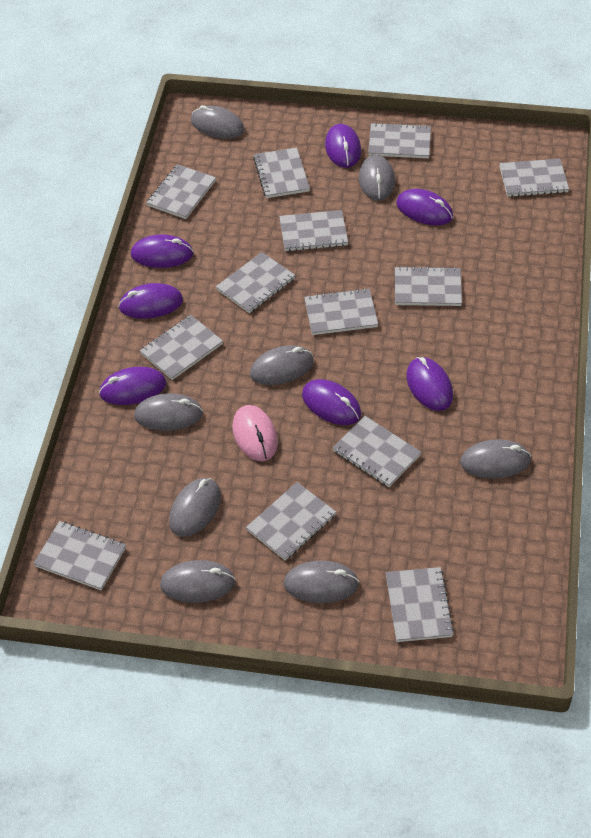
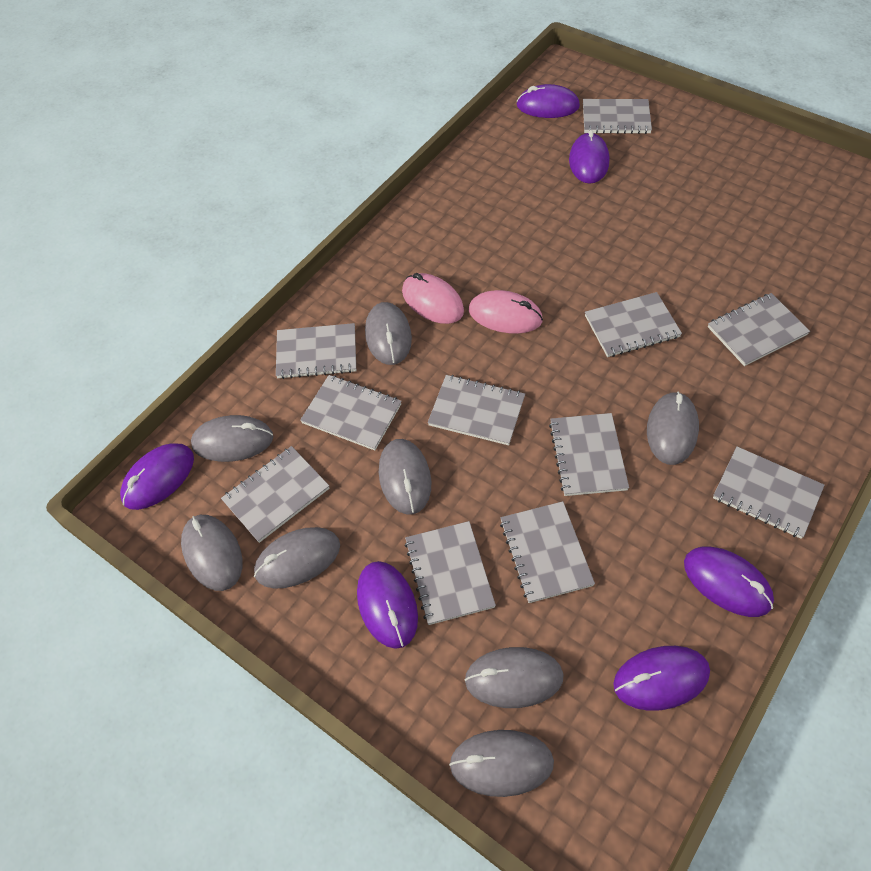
grey notebook: 13 -> 11
pink mouse: 1 -> 2
purple mouse: 7 -> 6

